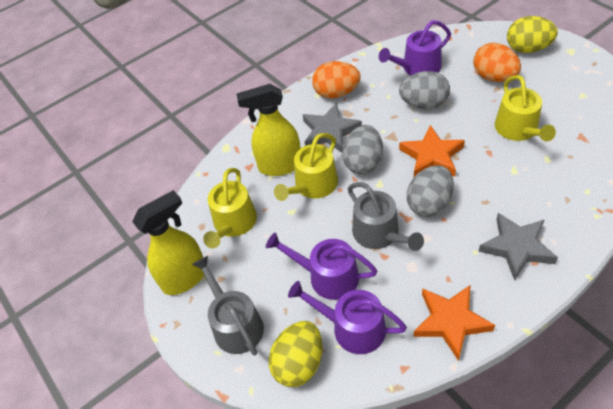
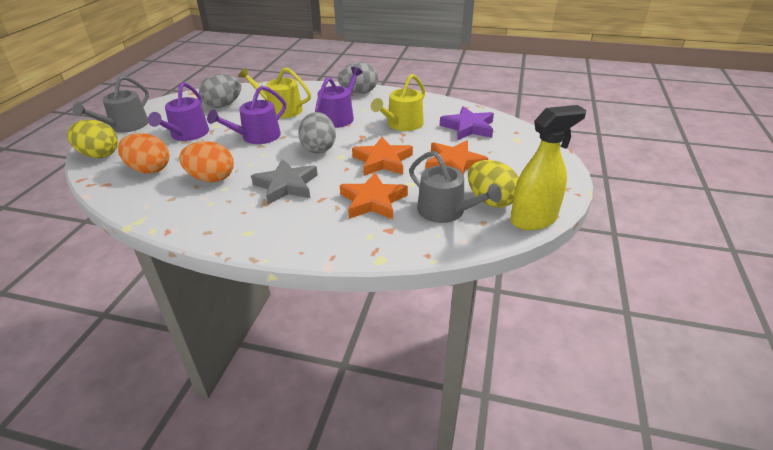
grey star: 2 -> 1
orange star: 2 -> 3
purple star: 0 -> 1
yellow spray bottle: 2 -> 1
yellow watering can: 3 -> 2

